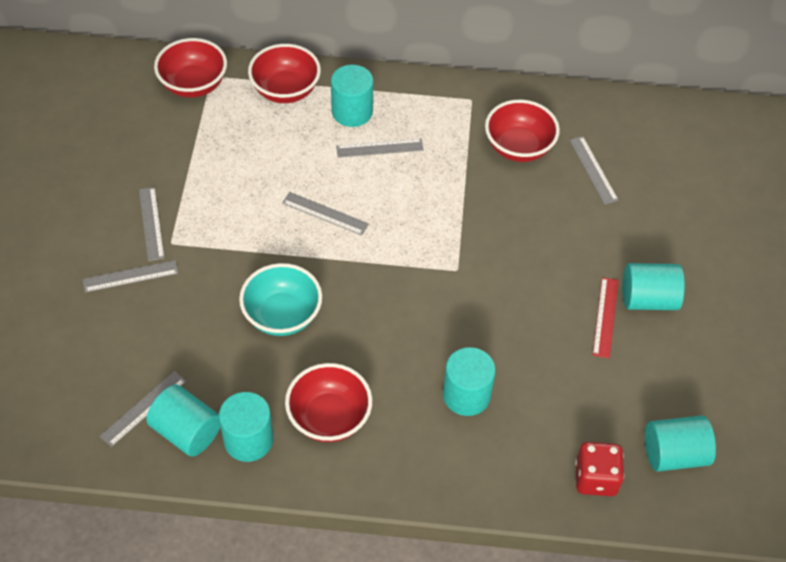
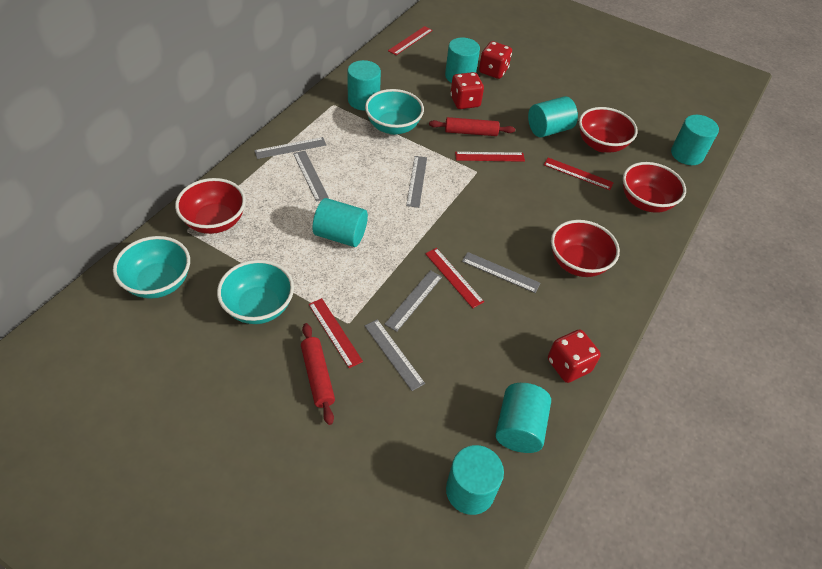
red dice: 1 -> 3
red rolling pin: 0 -> 2
red ruler: 1 -> 5
turquoise bowl: 1 -> 3
turquoise cylinder: 6 -> 7

